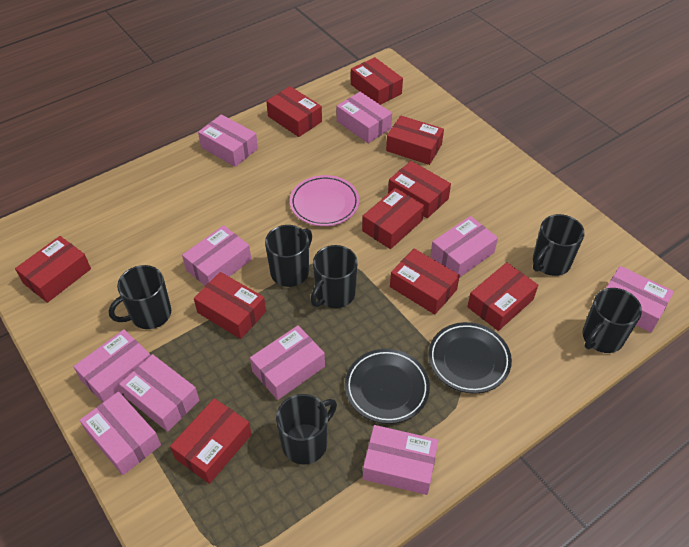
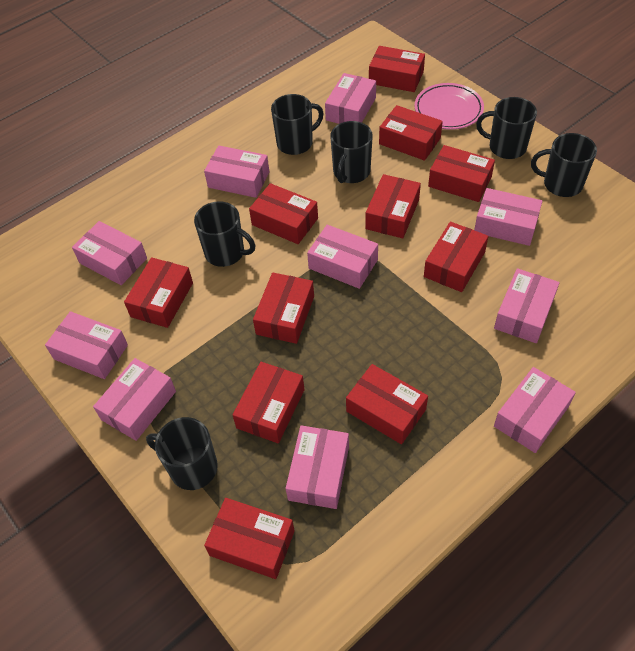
black plate: 2 -> 0
red box: 10 -> 11

